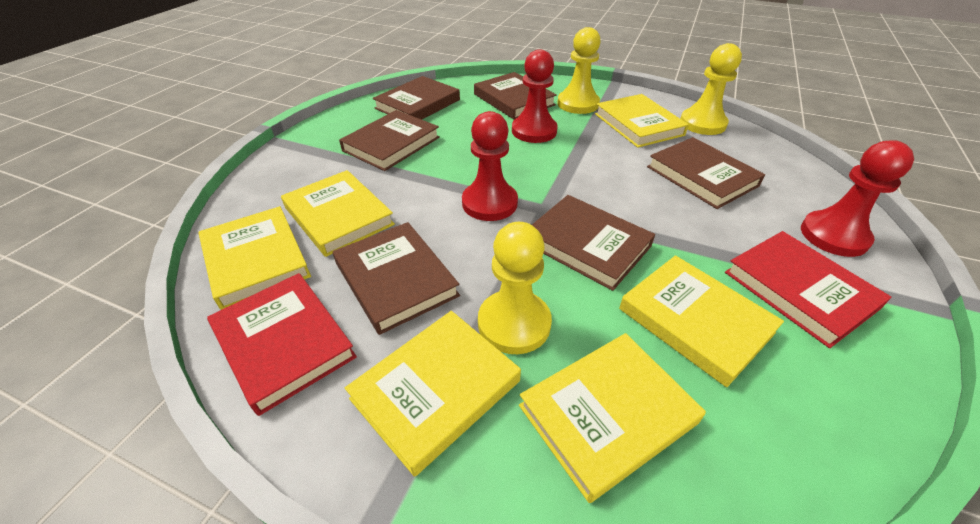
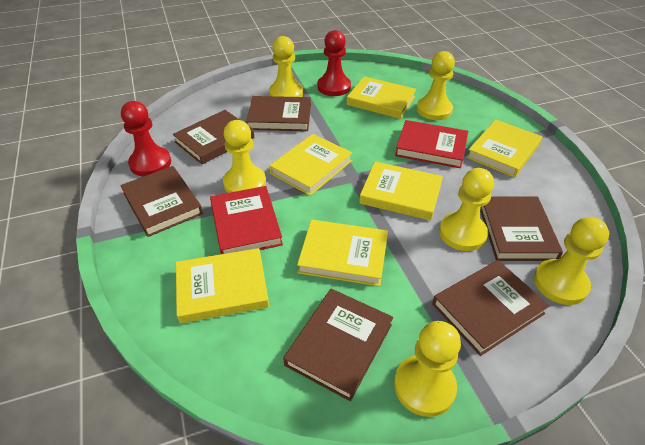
red pawn: 3 -> 2
yellow pawn: 3 -> 6

